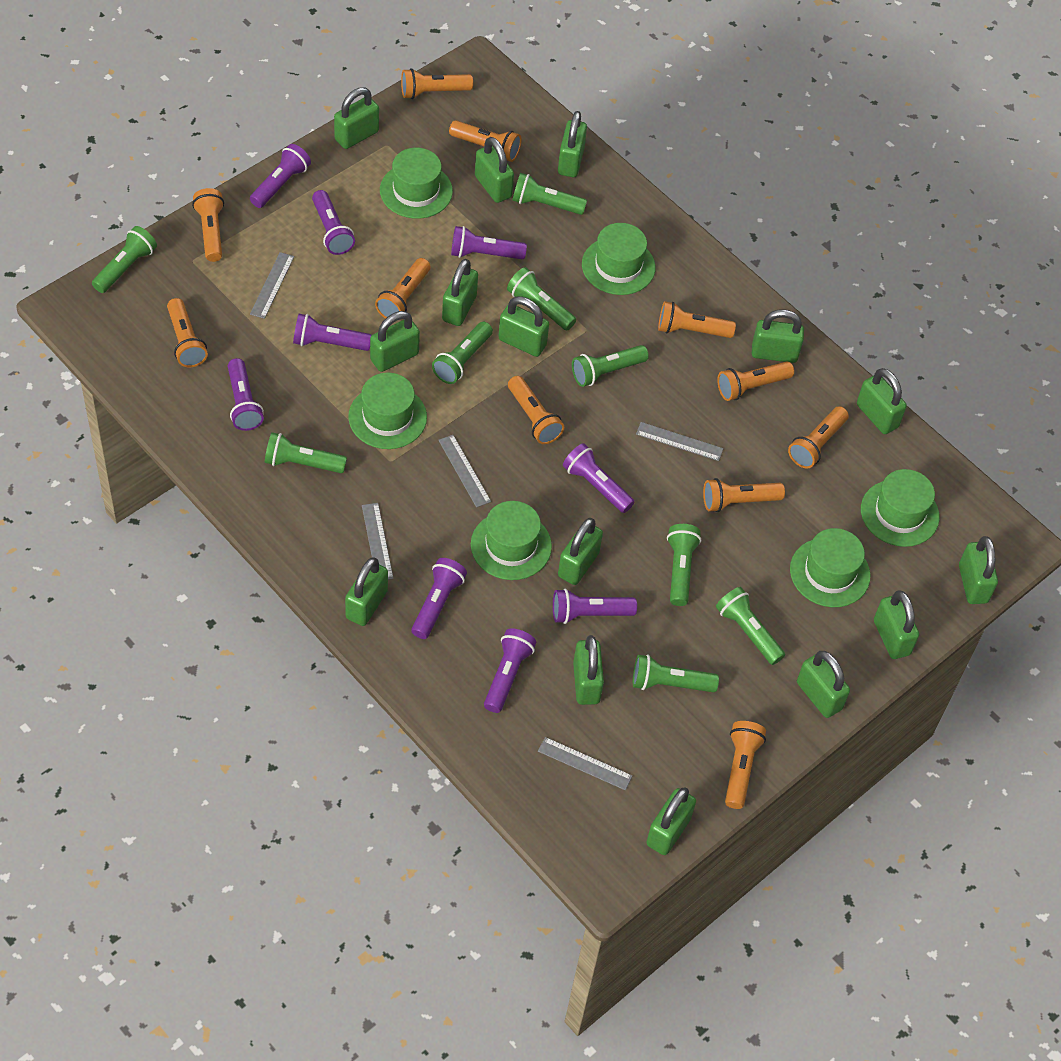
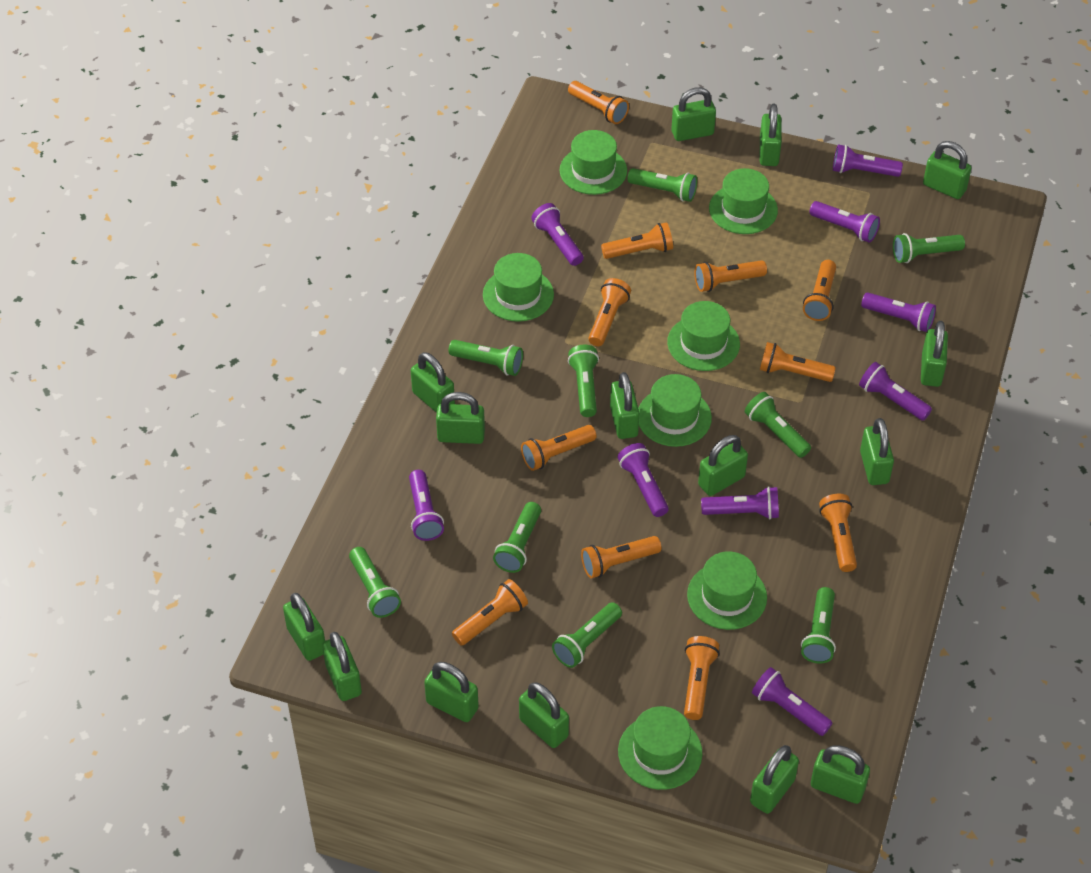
green hat: 6 -> 7
grey ruler: 5 -> 0

